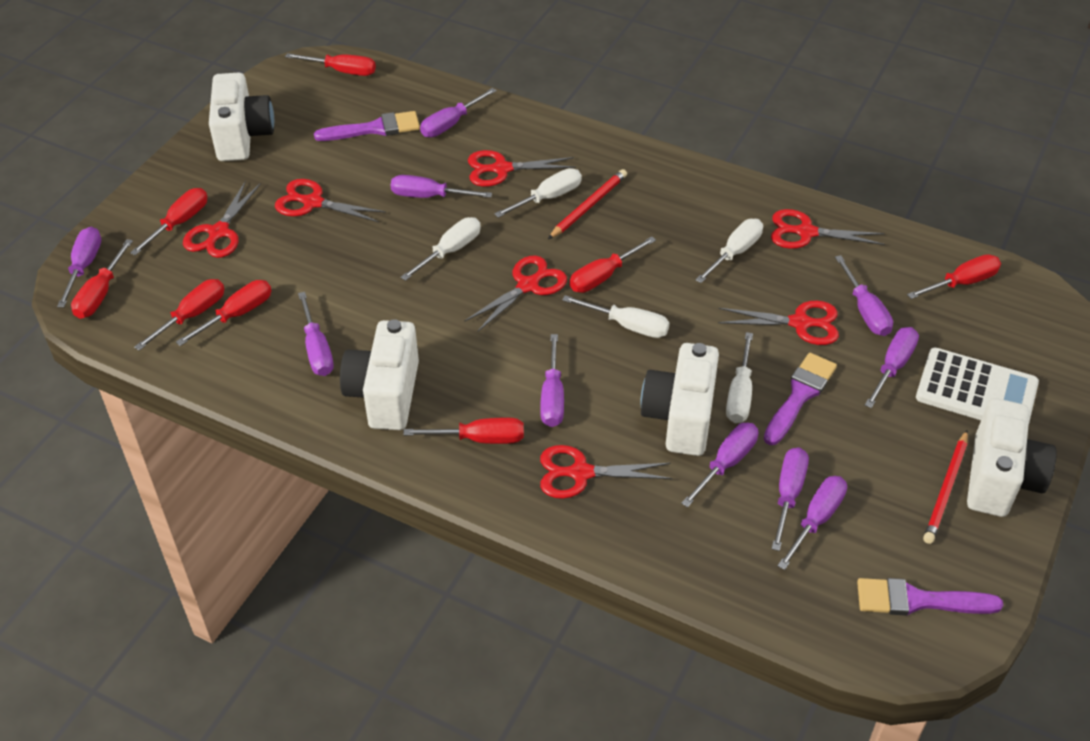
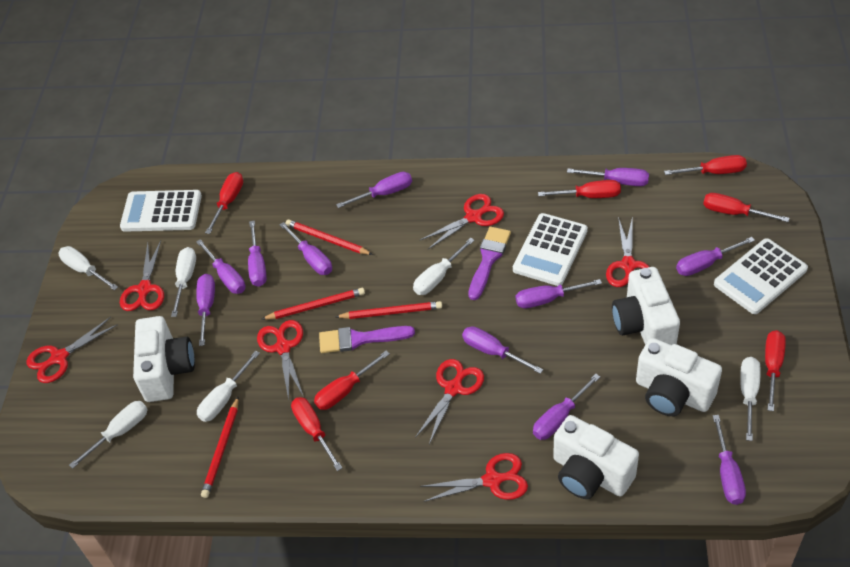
purple brush: 3 -> 2
purple screwdriver: 10 -> 11
red pencil: 2 -> 4
red screwdriver: 8 -> 7
white calculator: 1 -> 3
white screwdriver: 5 -> 6

